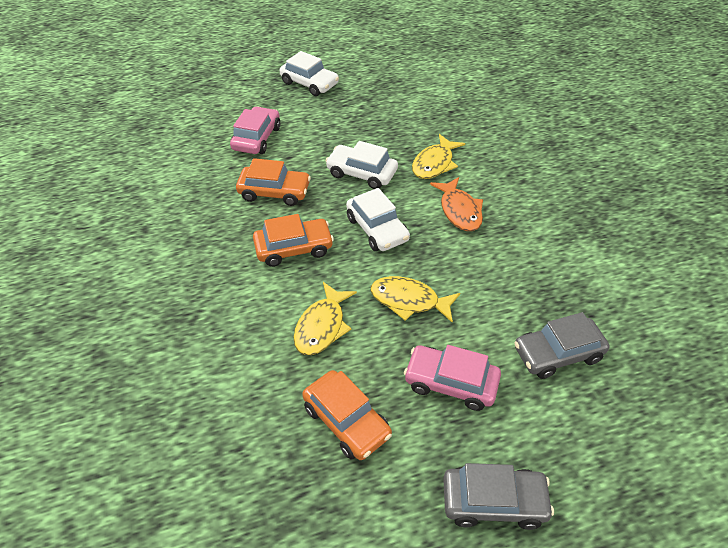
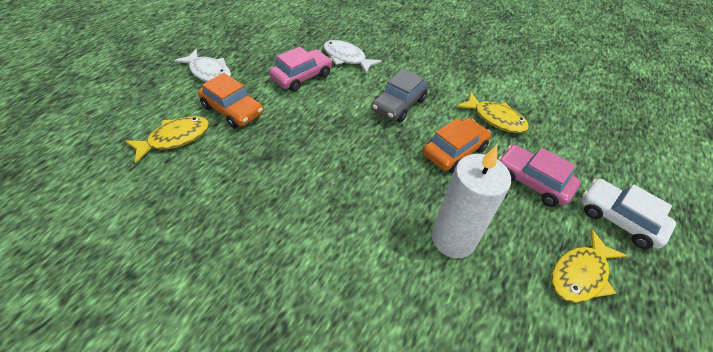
grey car: 2 -> 1
orange car: 3 -> 2
orange fish: 1 -> 0
white candle: 0 -> 1
white car: 3 -> 1
white fish: 0 -> 2

